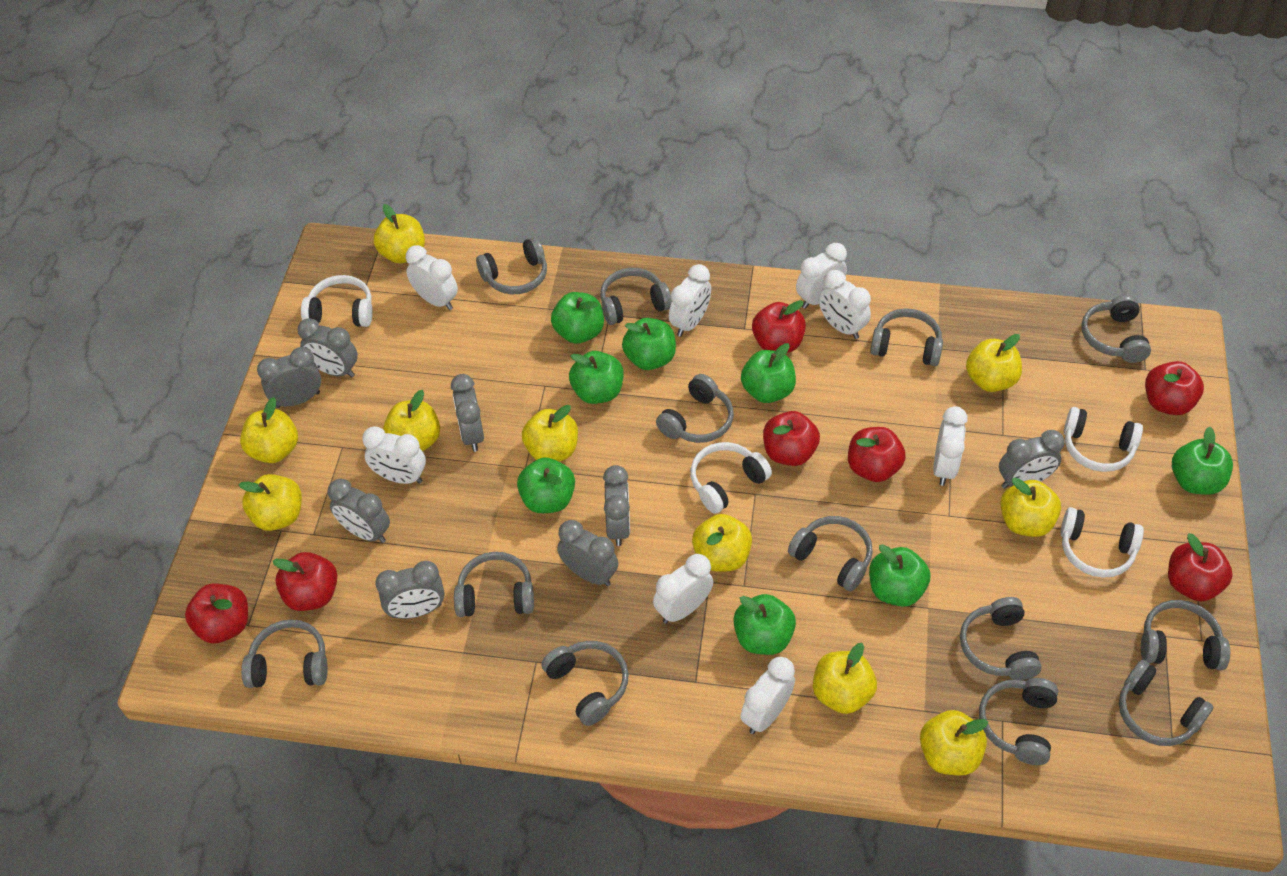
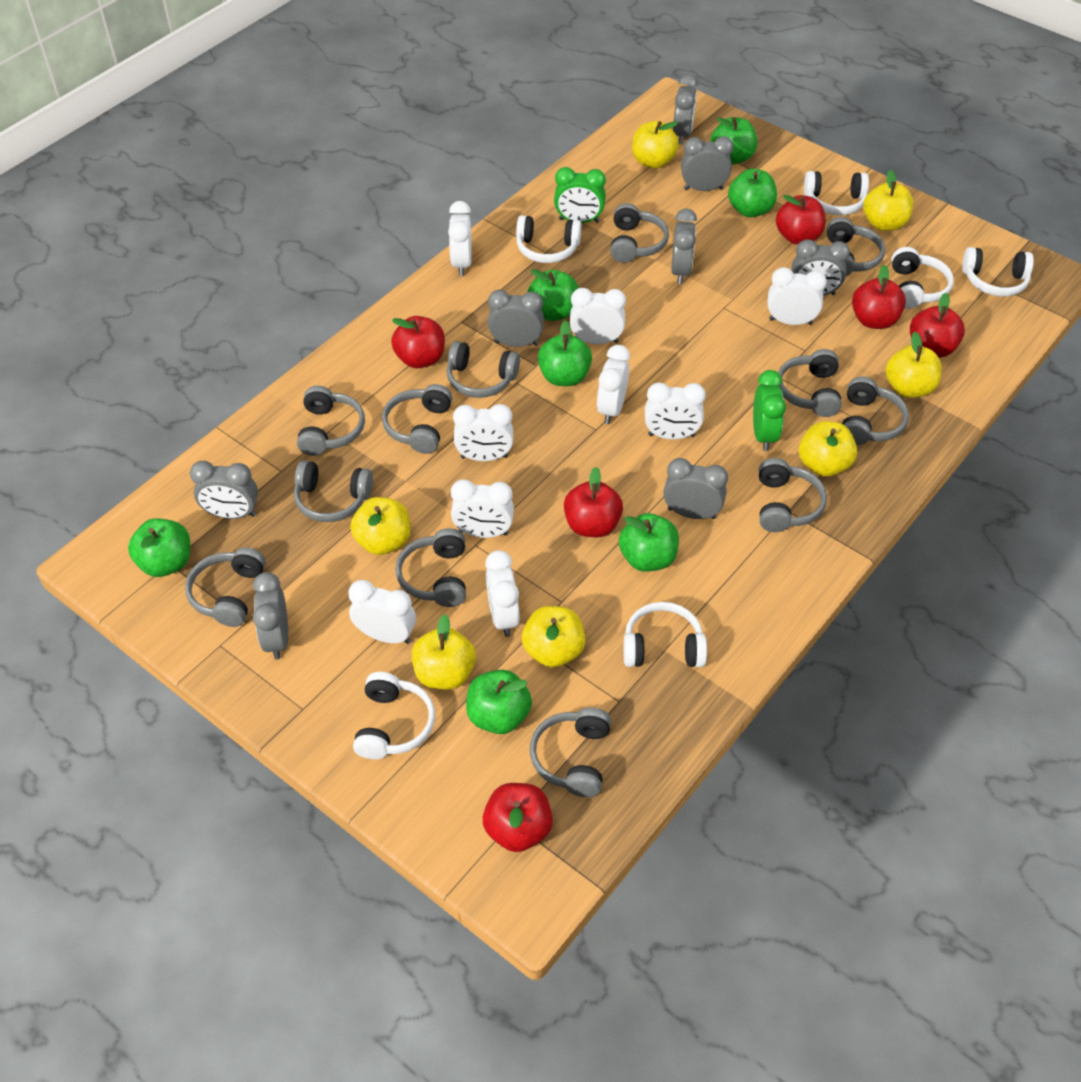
green apple: 8 -> 7
green clock: 0 -> 2
grey headphones: 13 -> 12
red apple: 7 -> 6
white clock: 8 -> 9
white headphones: 4 -> 6
yellow apple: 10 -> 7

